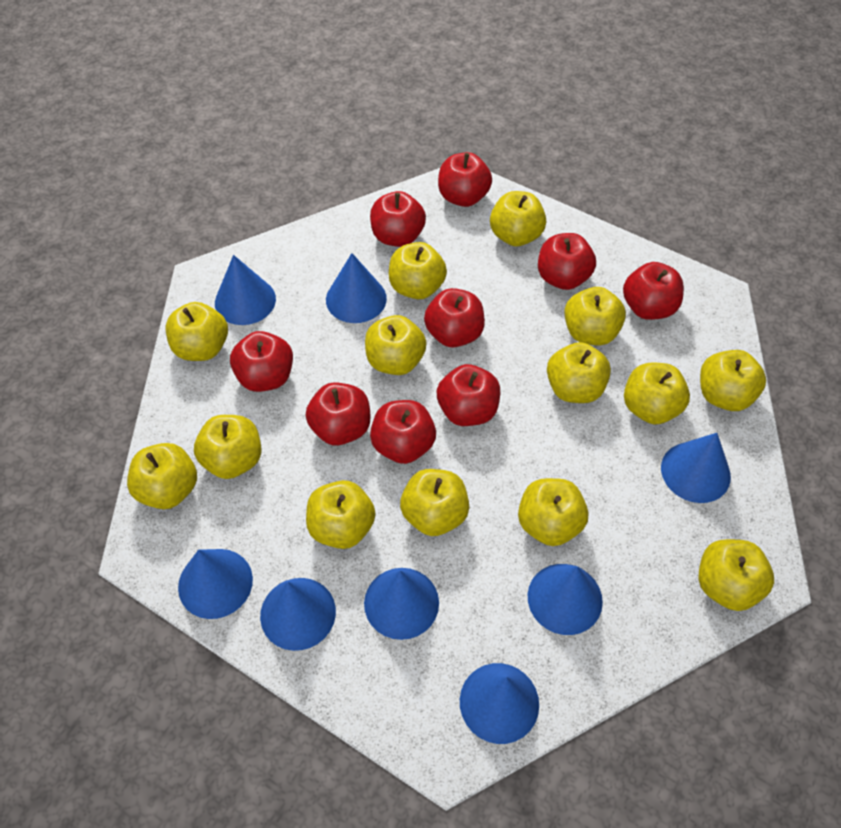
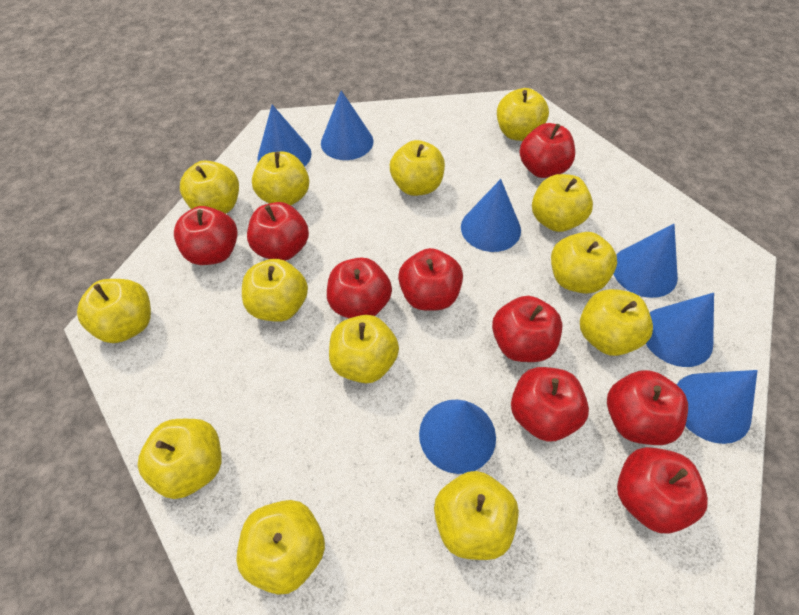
blue cone: 8 -> 7
yellow apple: 14 -> 13

